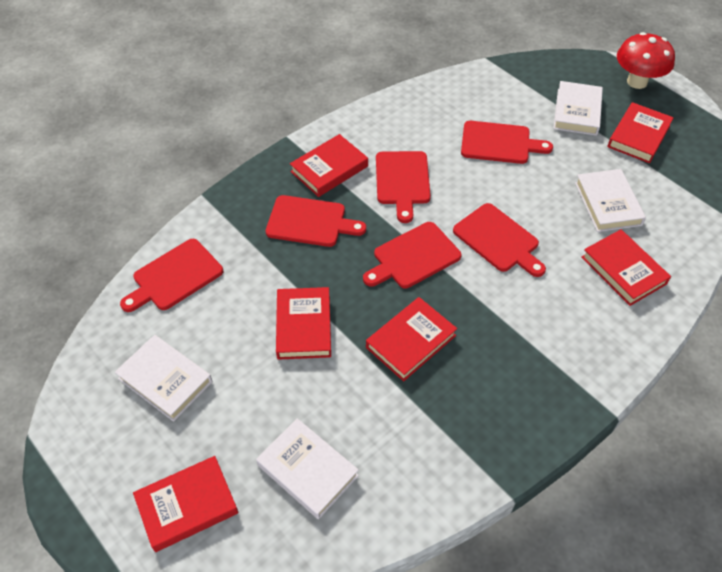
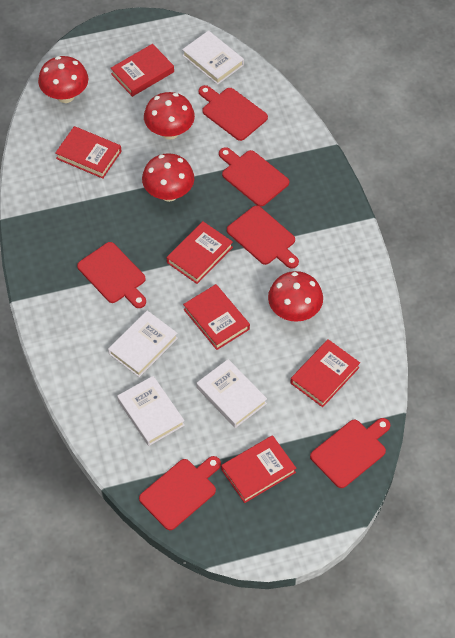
red mushroom: 1 -> 4

